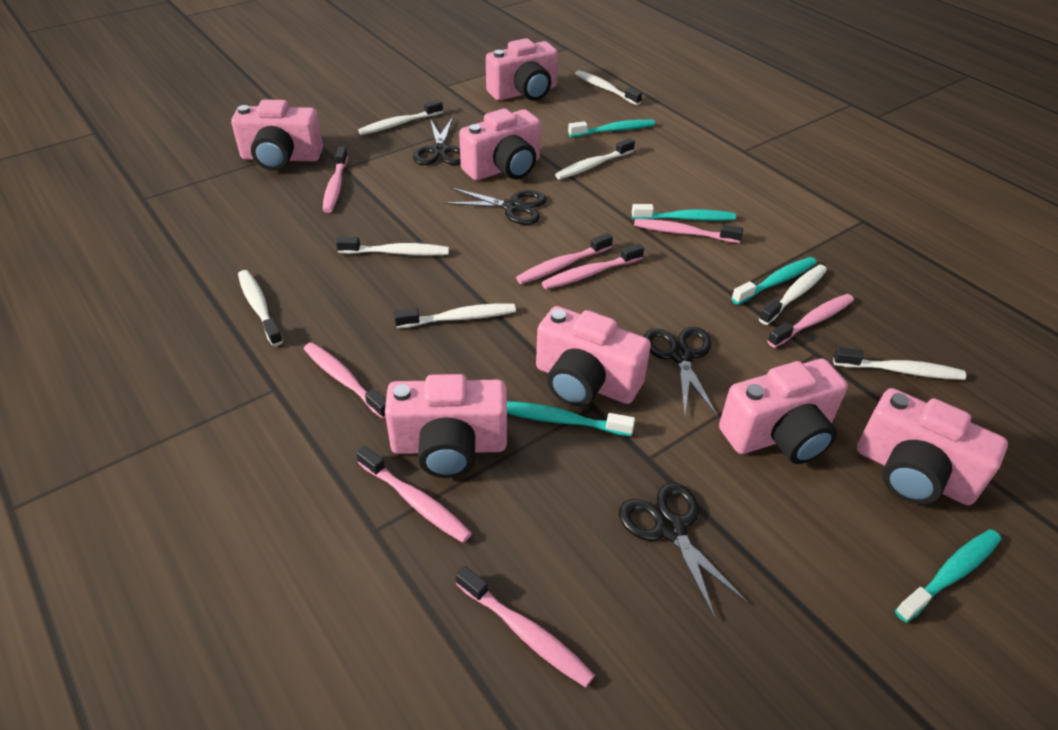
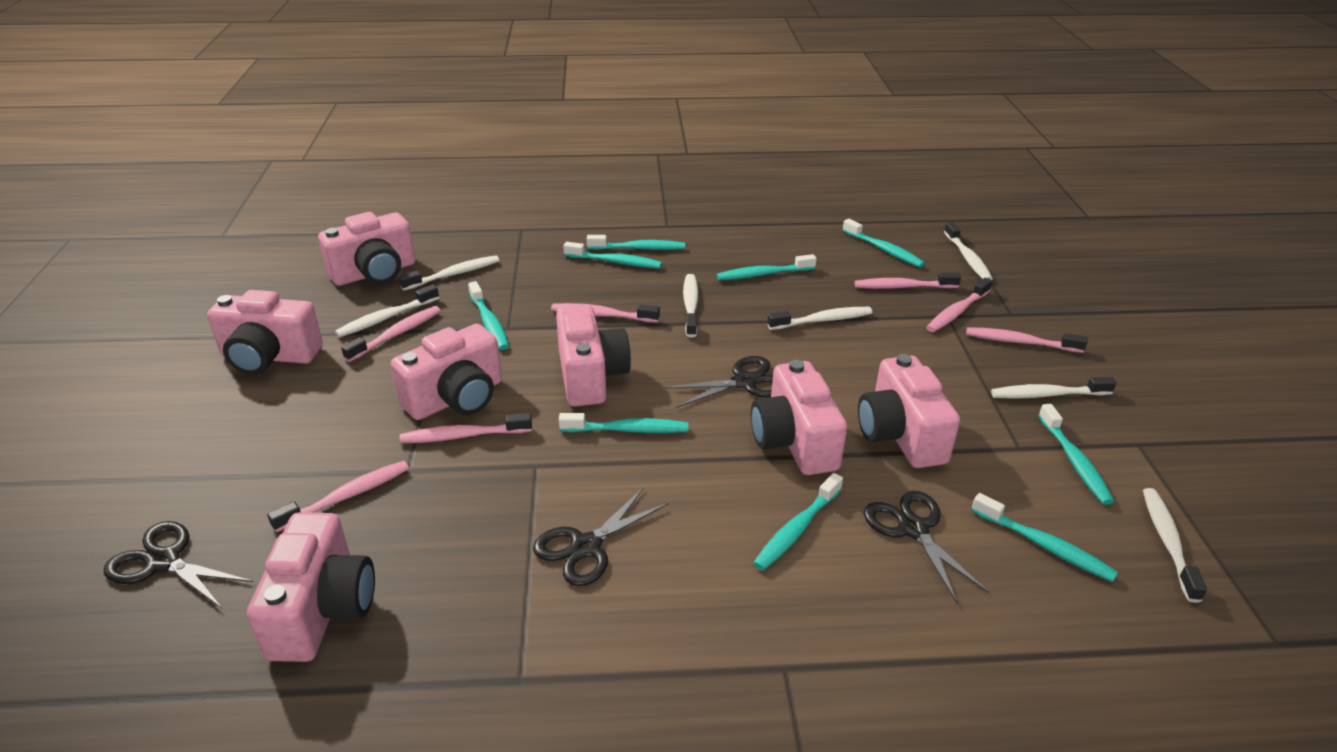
pink toothbrush: 8 -> 7
turquoise toothbrush: 5 -> 9
white toothbrush: 8 -> 7

